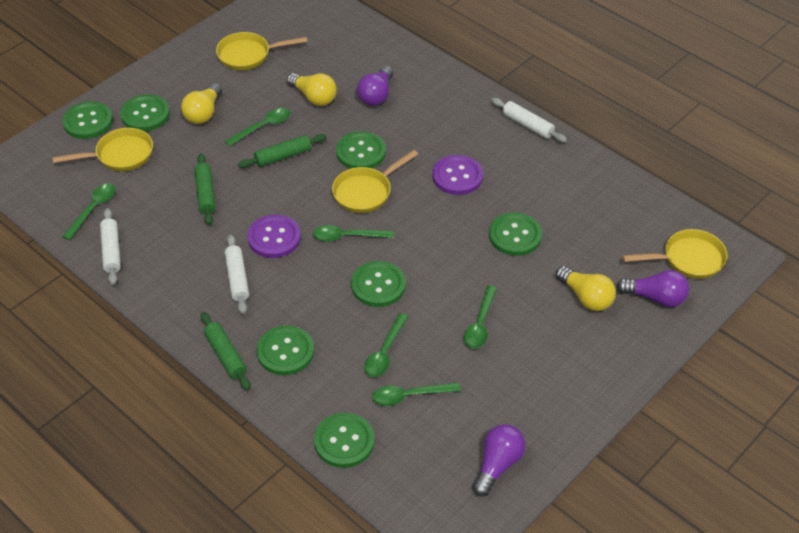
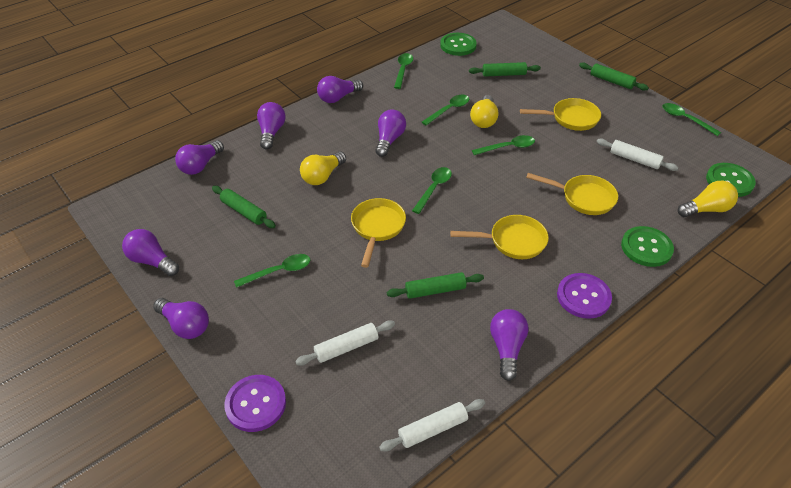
green button: 7 -> 3
green rolling pin: 3 -> 4
purple light bulb: 3 -> 7

